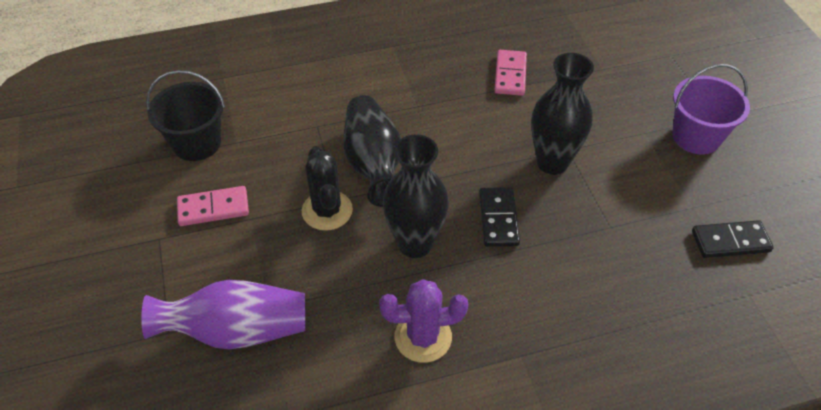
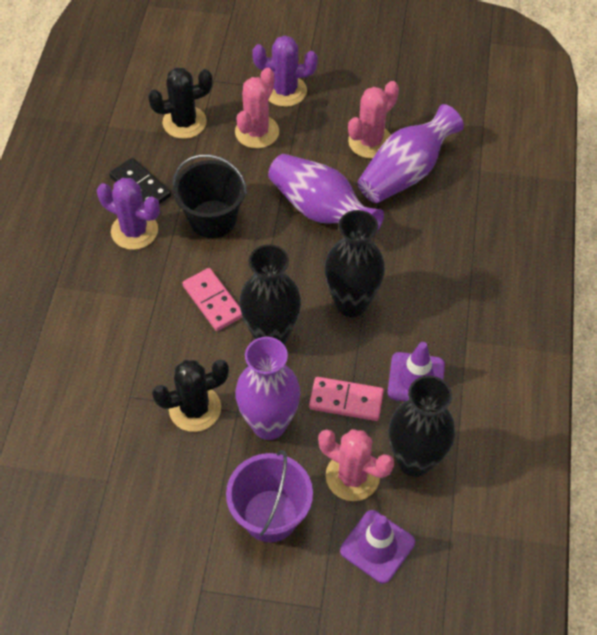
black cactus: 1 -> 2
black domino: 2 -> 1
pink cactus: 0 -> 3
purple cactus: 1 -> 2
purple traffic cone: 0 -> 2
purple vase: 1 -> 3

